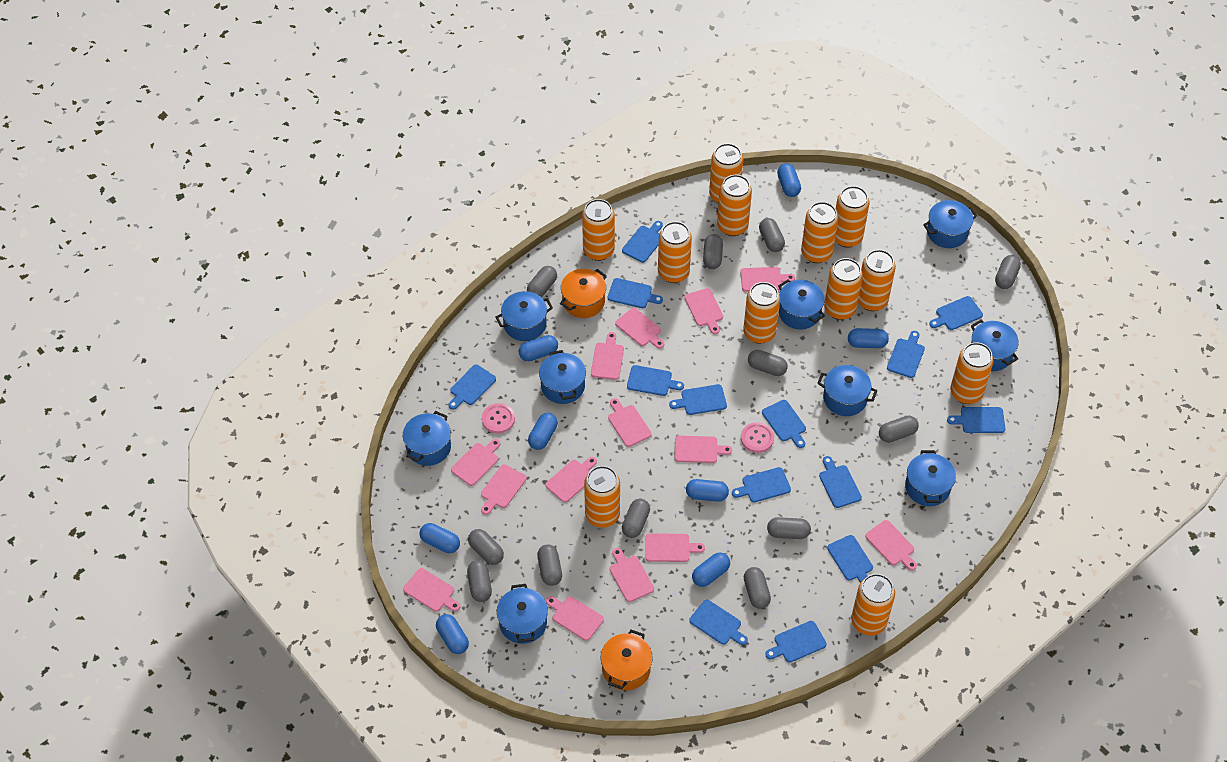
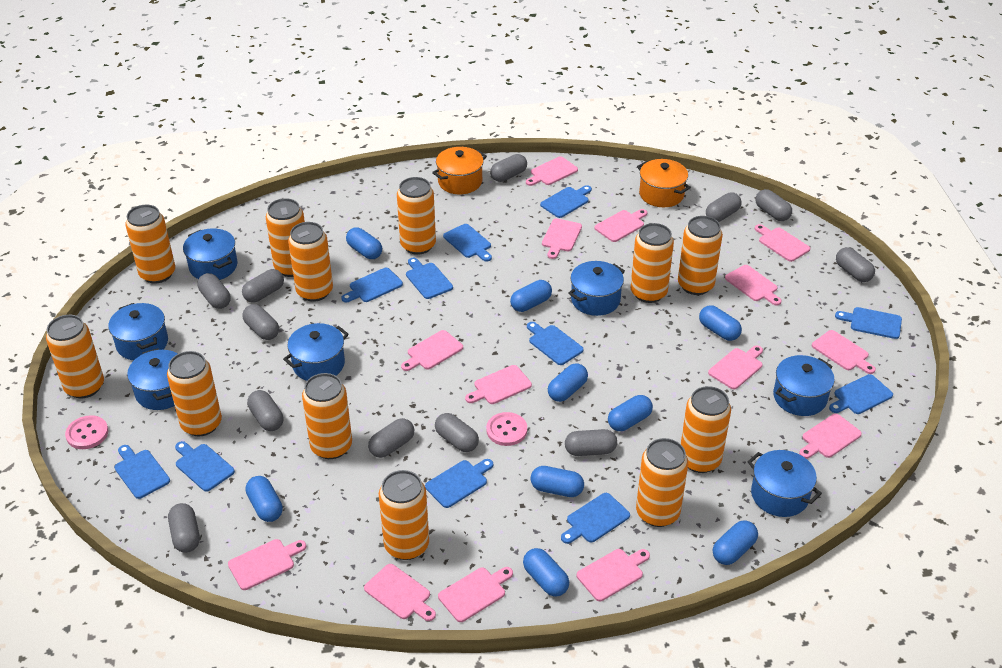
blue capsule: 8 -> 9
blue cutting board: 14 -> 11
blue pot: 9 -> 7

